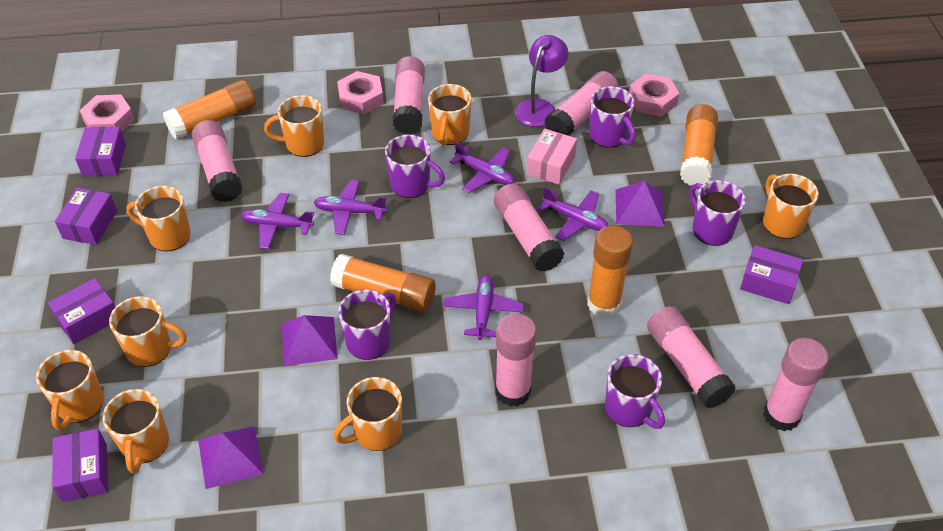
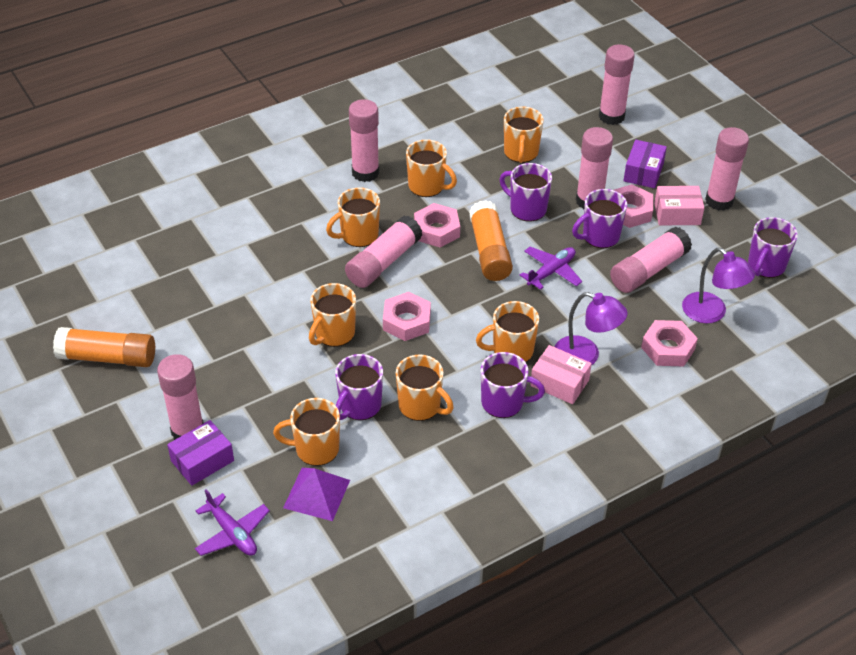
orange glue stick: 4 -> 2
orange mug: 8 -> 7
pink box: 1 -> 2
pink nut: 3 -> 4
purple box: 5 -> 2
purple lamp: 1 -> 2
purple plane: 5 -> 2
purple pyramid: 3 -> 1

